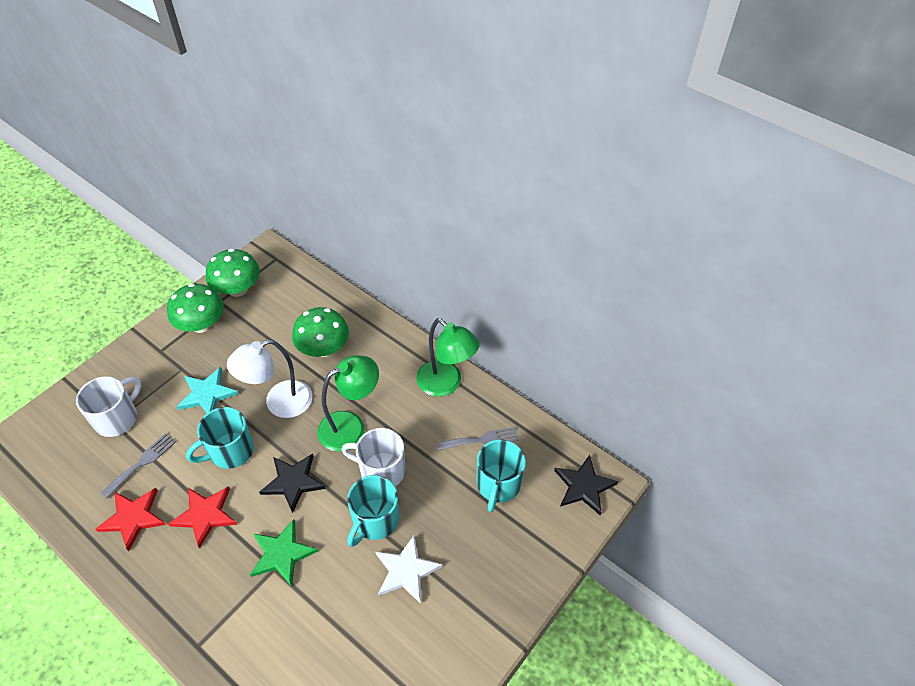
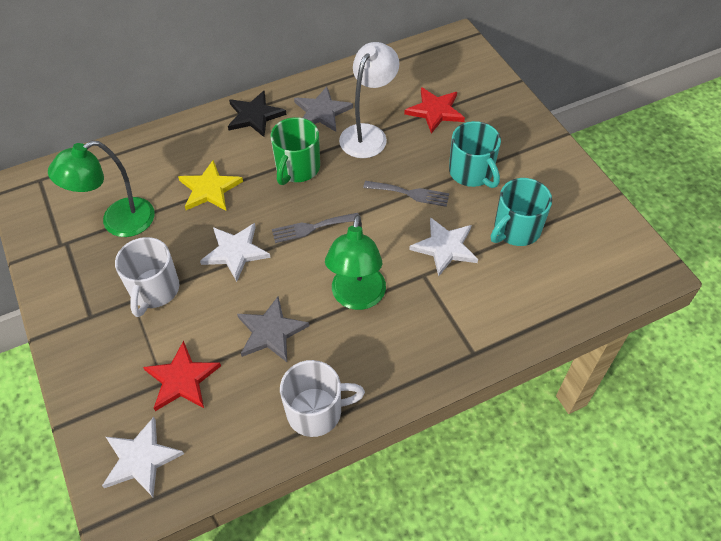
black star: 2 -> 1
green mug: 0 -> 1
green mushroom: 3 -> 0
green star: 1 -> 0
grey star: 0 -> 2
turquoise mug: 3 -> 2
turquoise star: 1 -> 0
white star: 1 -> 3
yellow star: 0 -> 1

